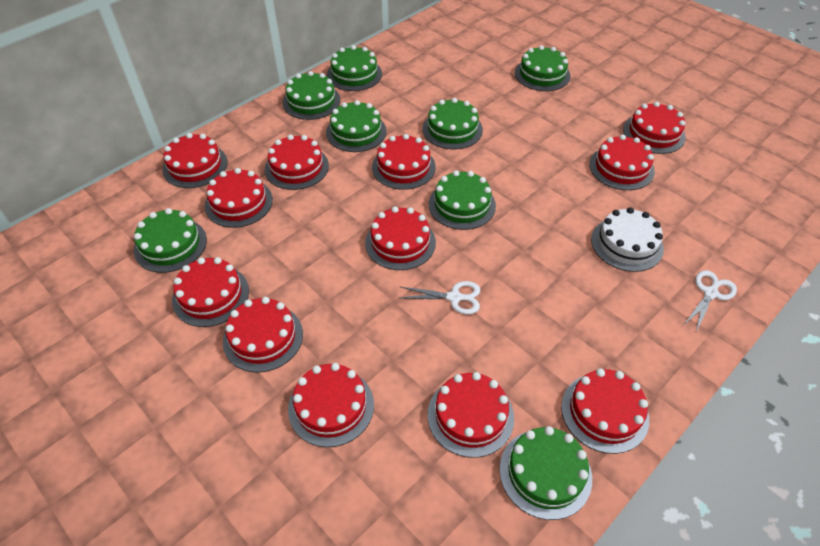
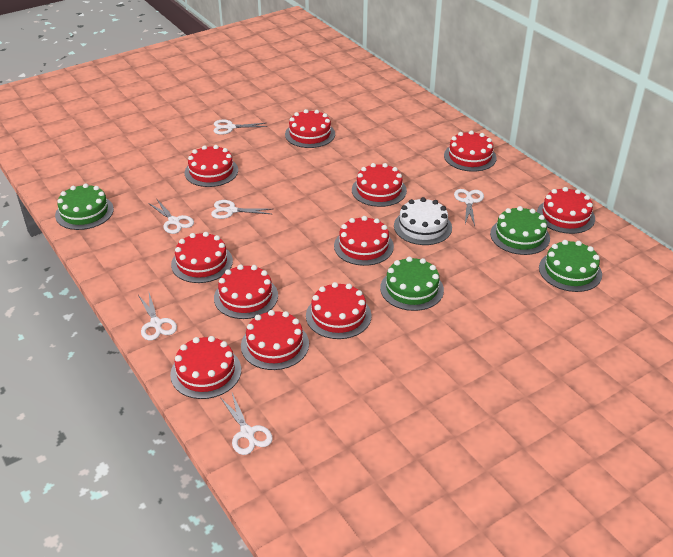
green cake: 8 -> 4
red cake: 12 -> 11
white scissors: 2 -> 6

